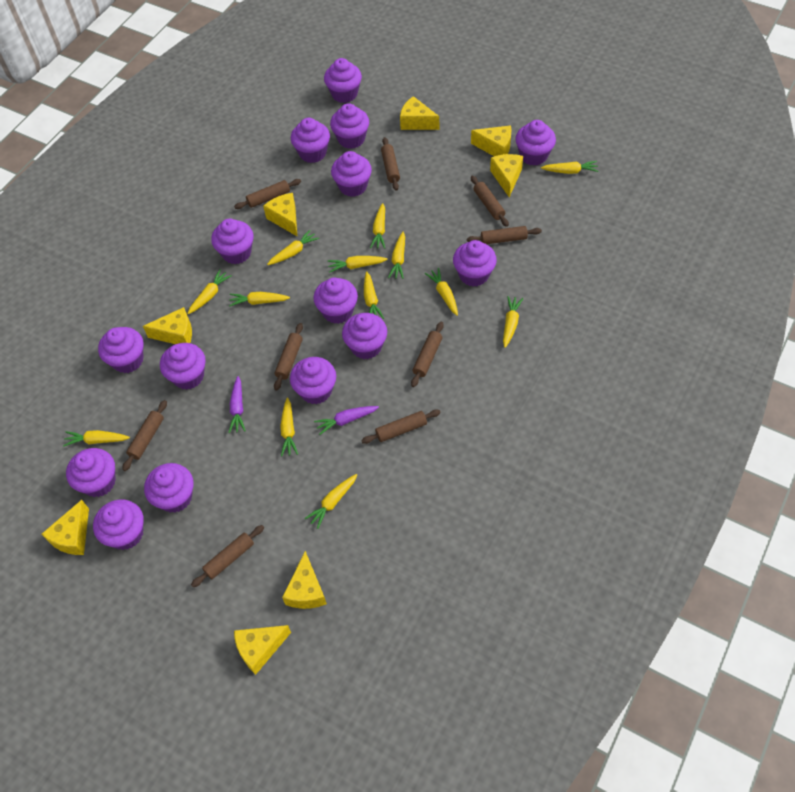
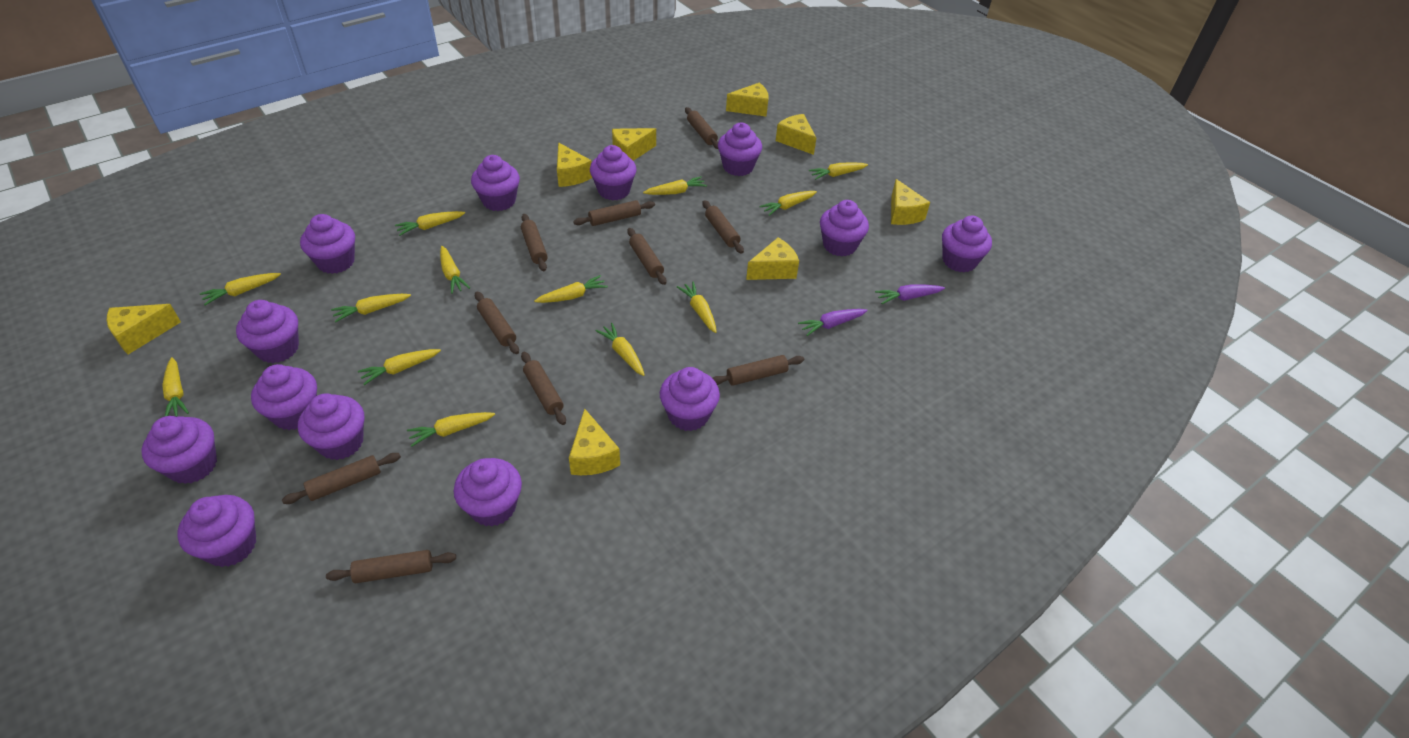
brown rolling pin: 9 -> 10
purple cupcake: 15 -> 13

